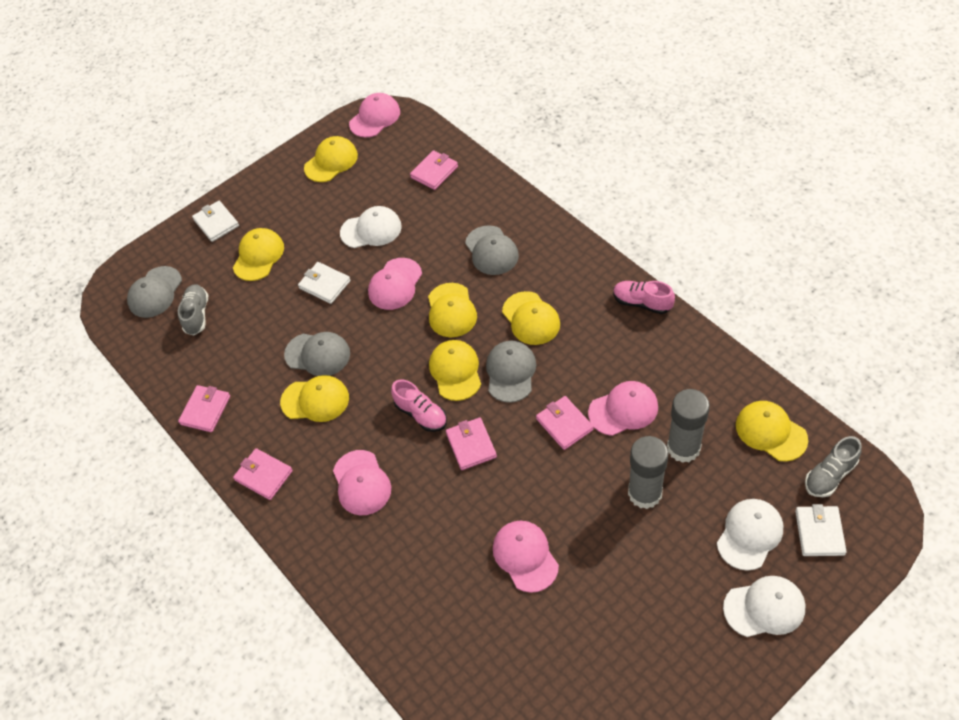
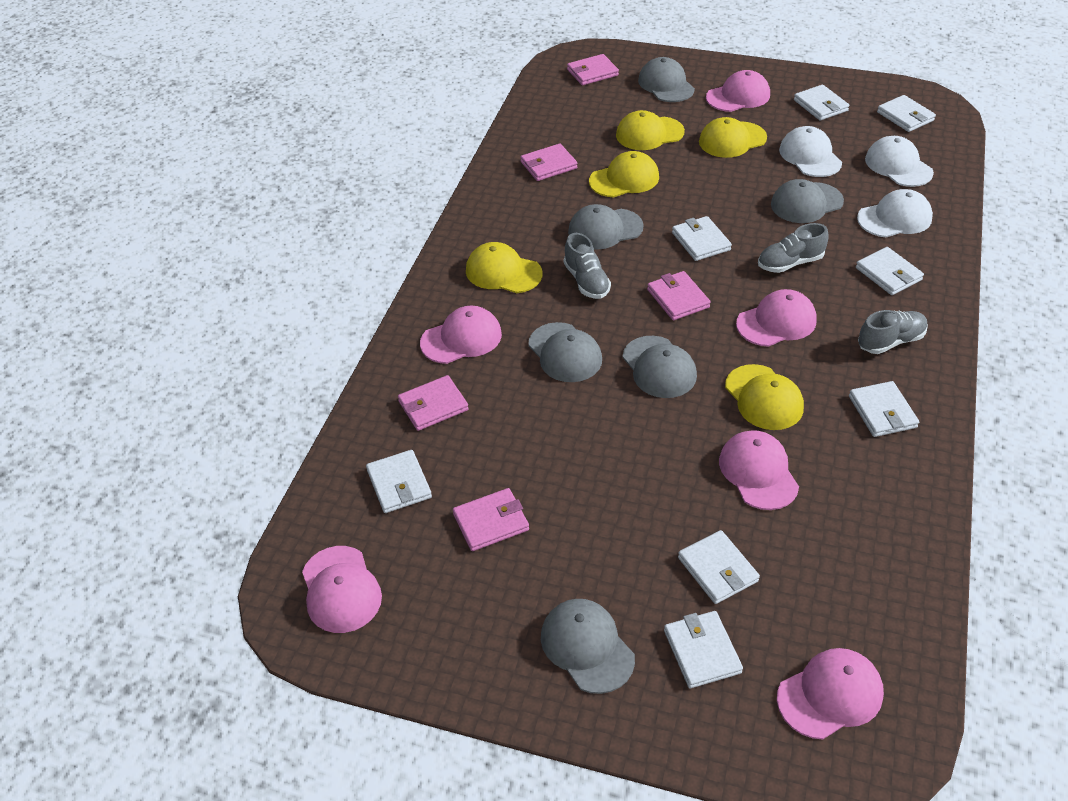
grey cap: 4 -> 6
grey glue stick: 2 -> 0
grey shoe: 2 -> 3
pink cap: 5 -> 6
pink shoe: 2 -> 0
white wallet: 3 -> 8
yellow cap: 7 -> 5

